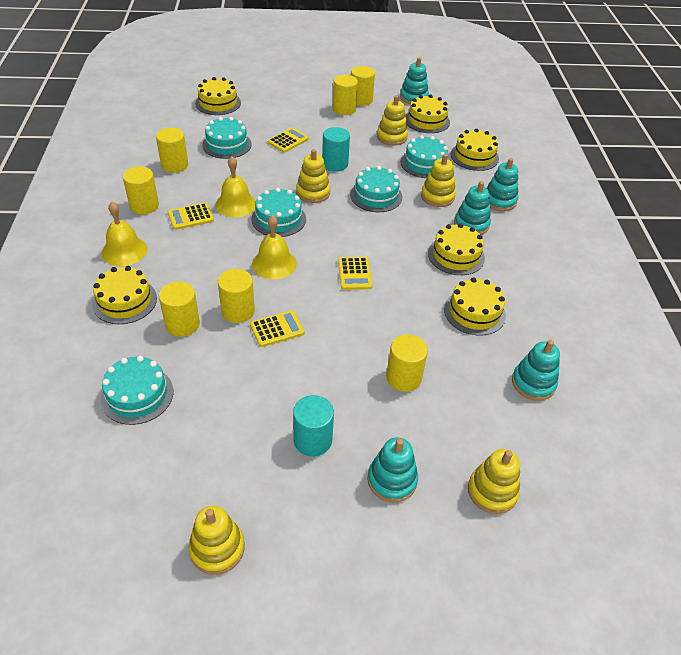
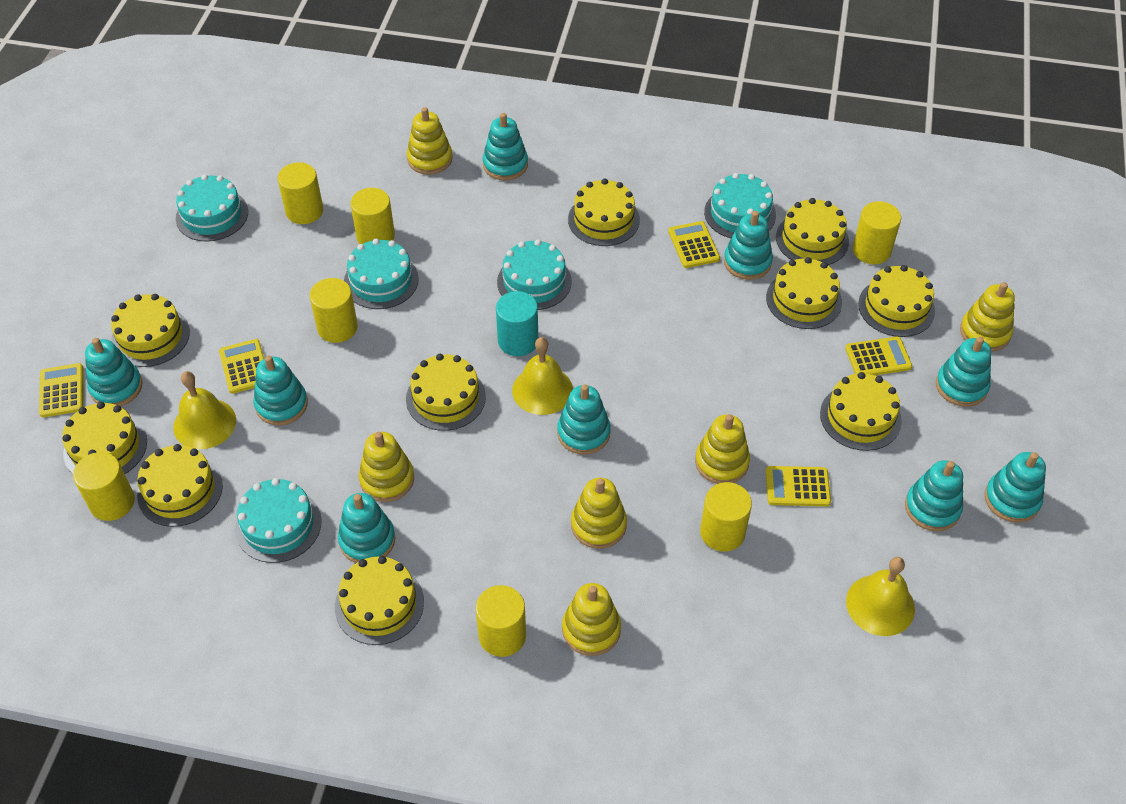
turquoise cylinder: 2 -> 1
turquoise stacking toy: 5 -> 9
yellow cake: 6 -> 10
yellow calculator: 4 -> 5
yellow stacking toy: 5 -> 6

